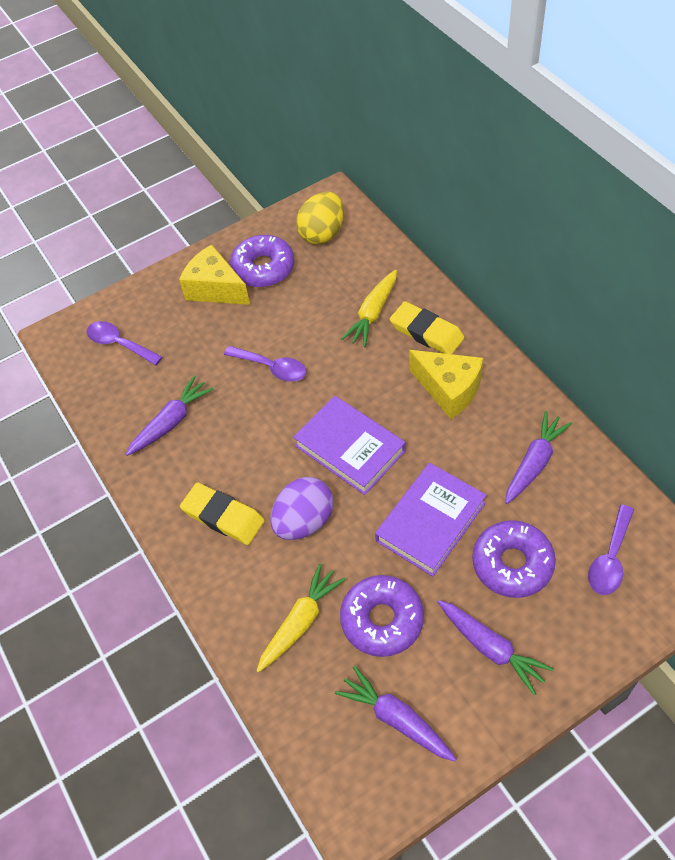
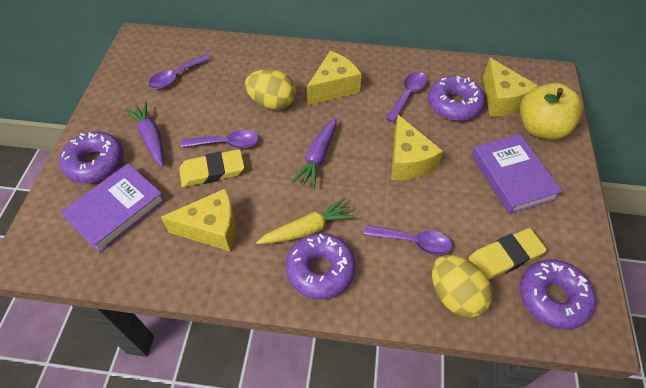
purple carrot: 4 -> 2
purple donut: 3 -> 4
purple egg: 1 -> 0
purple spoon: 3 -> 4
yellow apple: 0 -> 1
yellow carrot: 2 -> 1
yellow cheese: 2 -> 4
yellow egg: 1 -> 2

